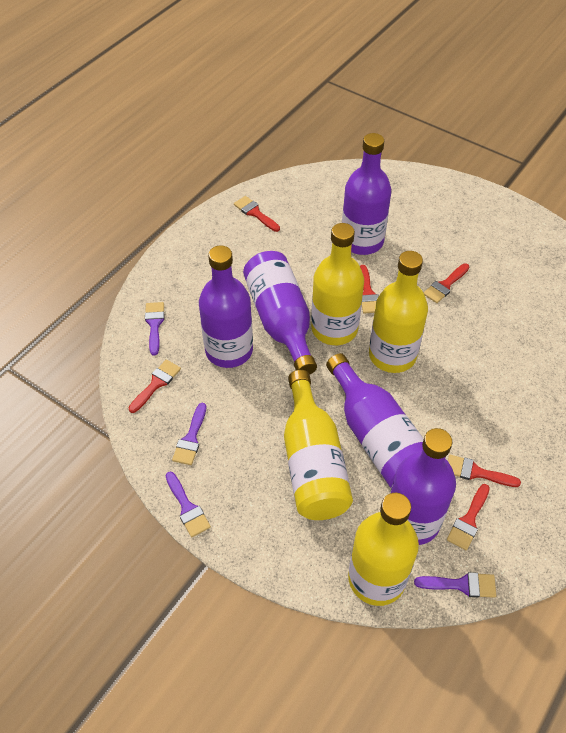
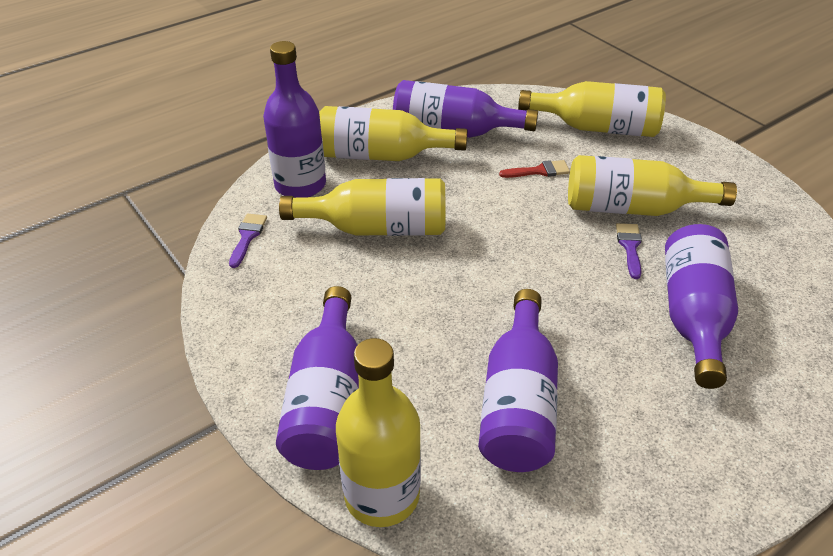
purple brush: 4 -> 2
red brush: 6 -> 1
yellow bottle: 4 -> 5

